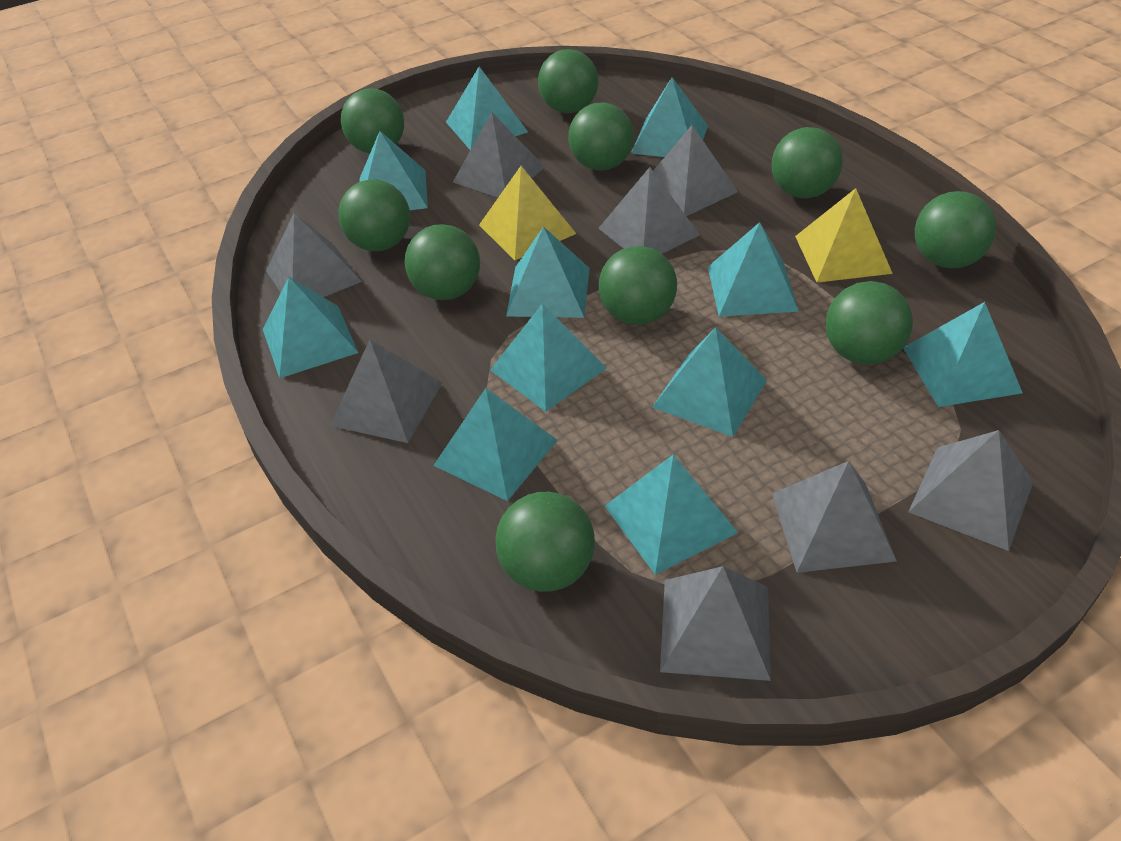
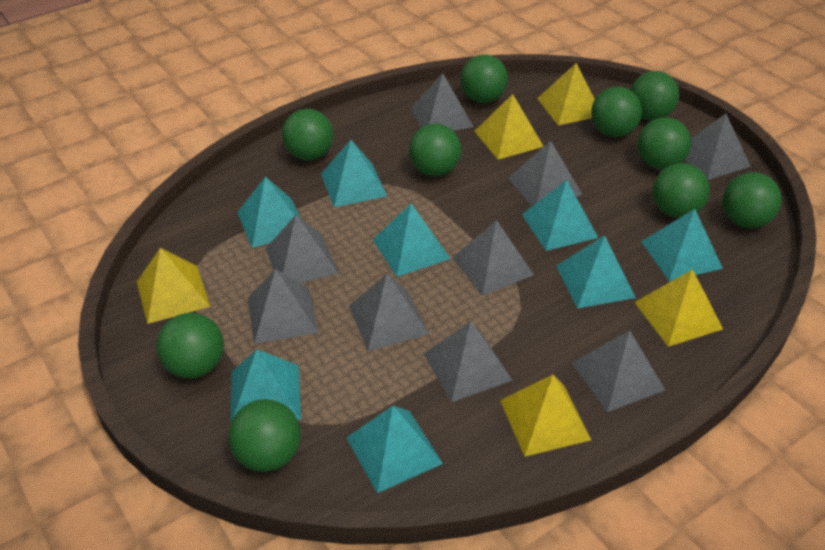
grey pyramid: 8 -> 9
turquoise pyramid: 11 -> 8
yellow pyramid: 2 -> 5

